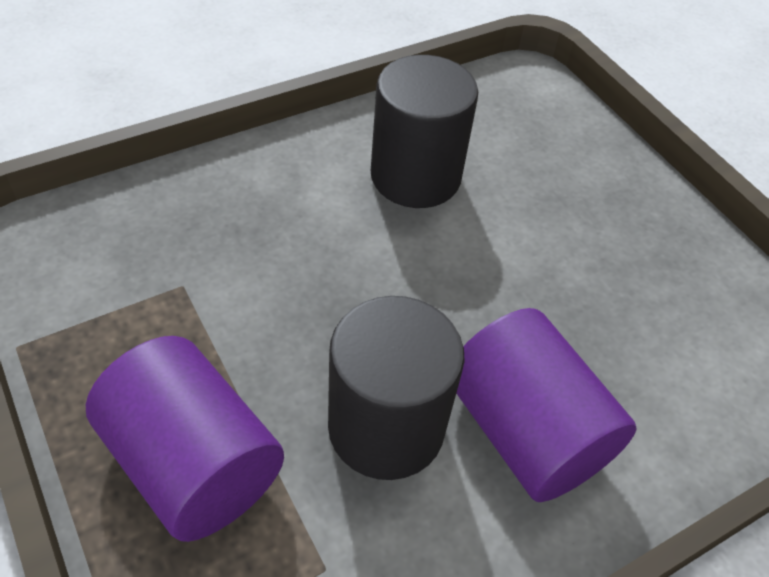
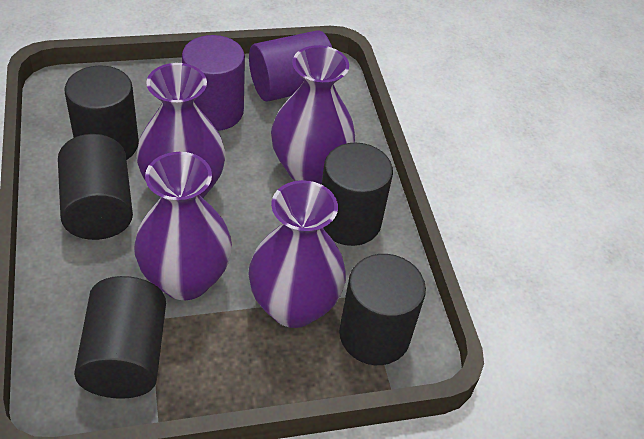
black cylinder: 2 -> 5
purple vase: 0 -> 4

